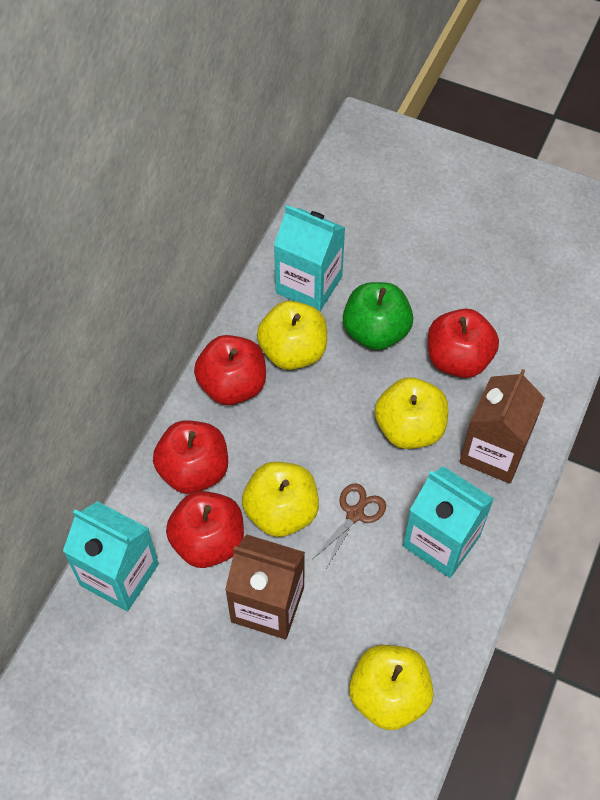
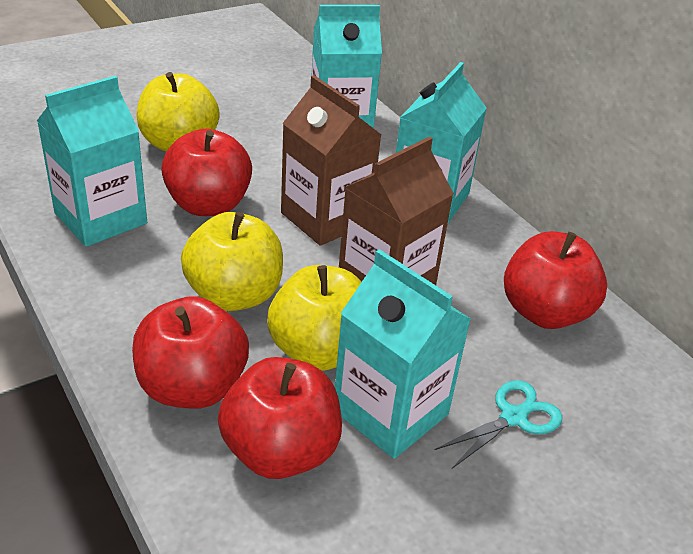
brown scissors: 1 -> 0
green apple: 1 -> 0
turquoise carton: 3 -> 4
turquoise scissors: 0 -> 1
yellow apple: 4 -> 3

